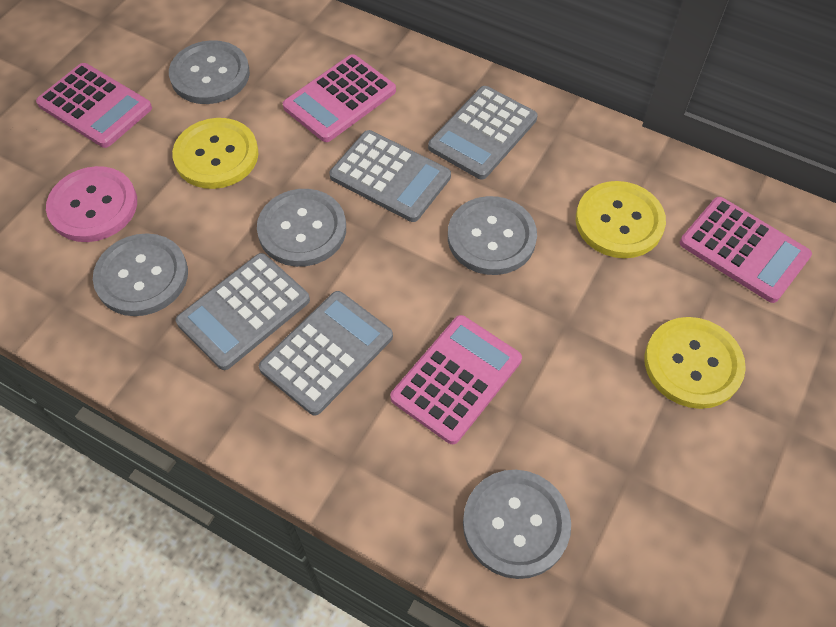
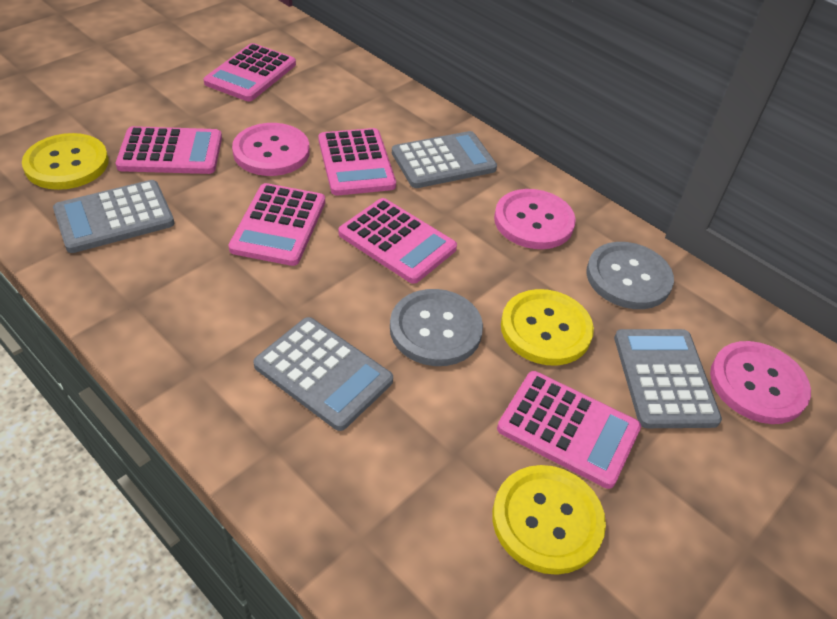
grey button: 5 -> 2
pink button: 1 -> 3
pink calculator: 4 -> 6

